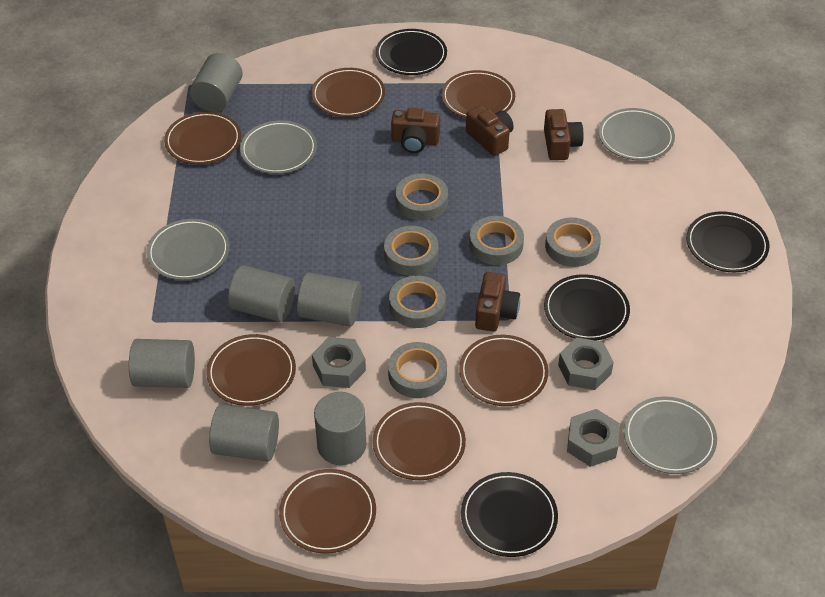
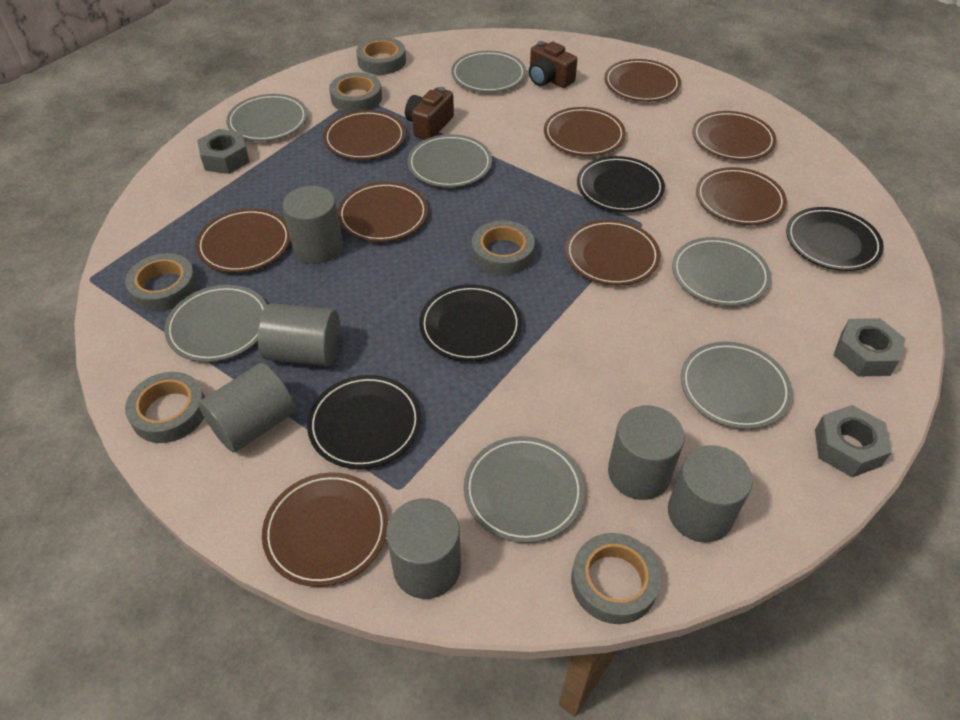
brown camera: 4 -> 2
brown plate: 7 -> 9
grey plate: 4 -> 7

